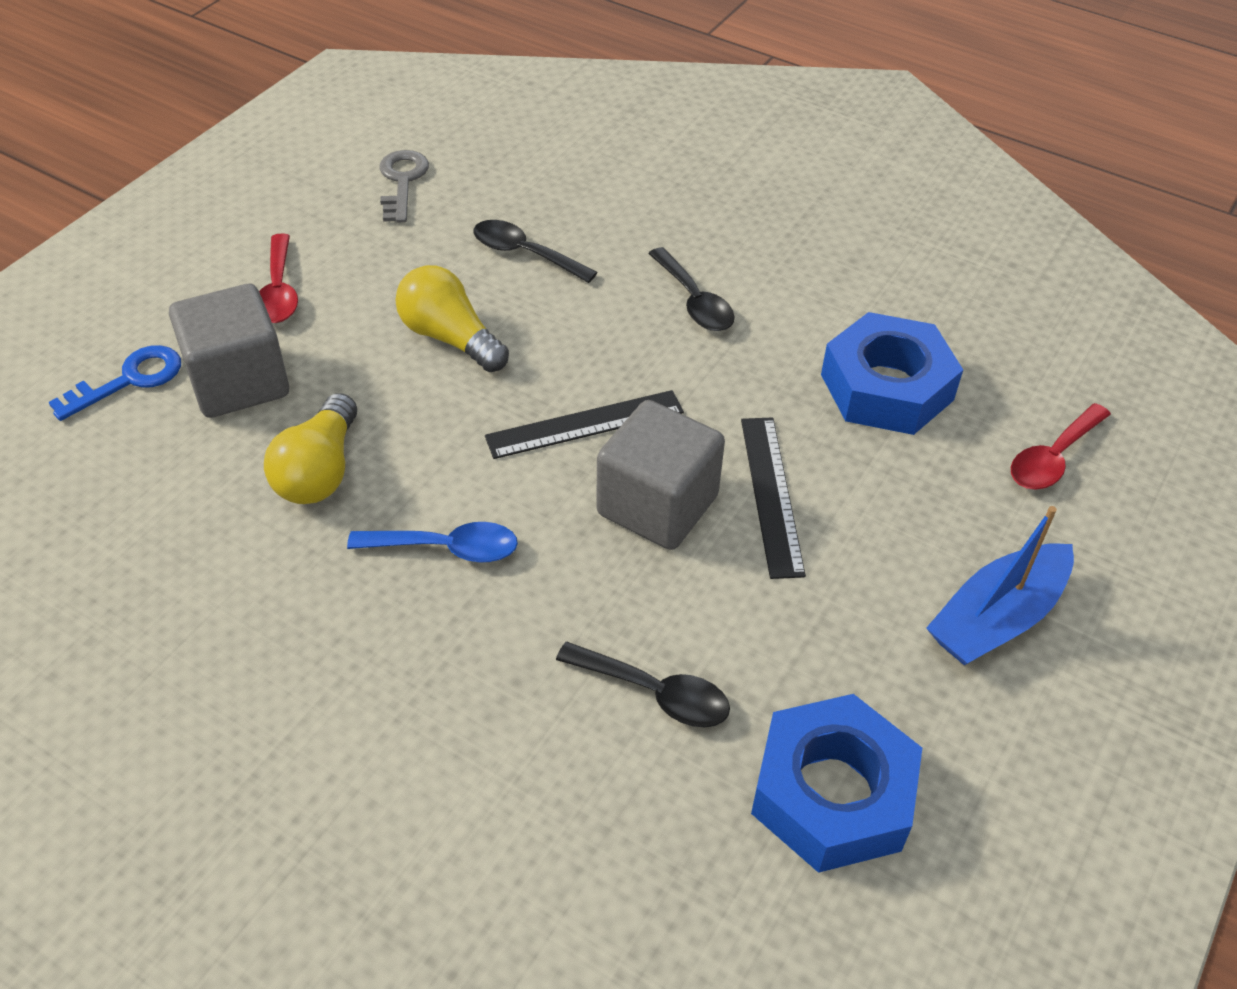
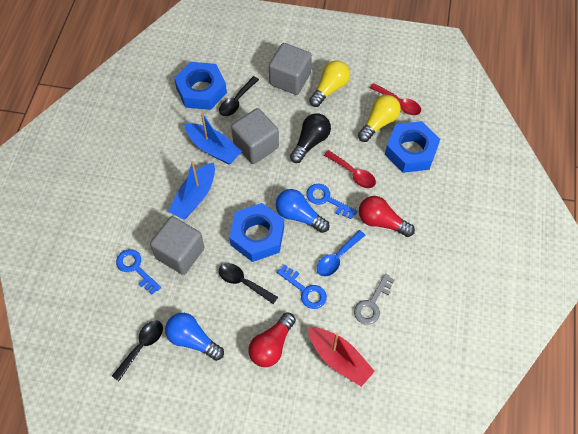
black light bulb: 0 -> 1
black ruler: 2 -> 0
blue boat: 1 -> 2
blue key: 1 -> 3
blue light bulb: 0 -> 2
blue nut: 2 -> 3
grey cube: 2 -> 3
red boat: 0 -> 1
red light bulb: 0 -> 2

